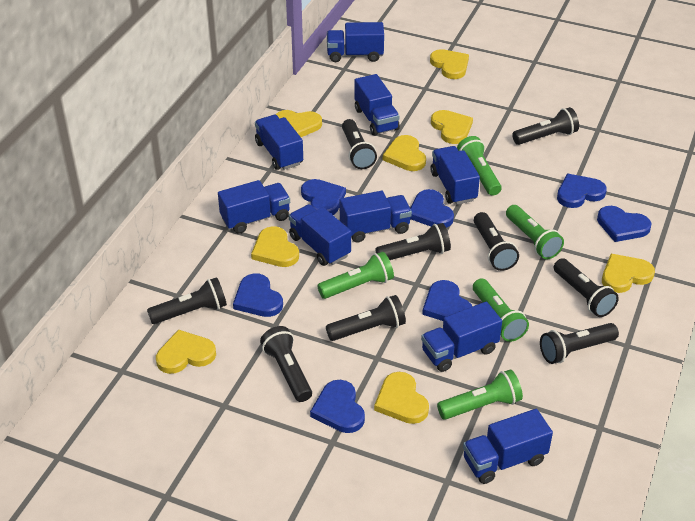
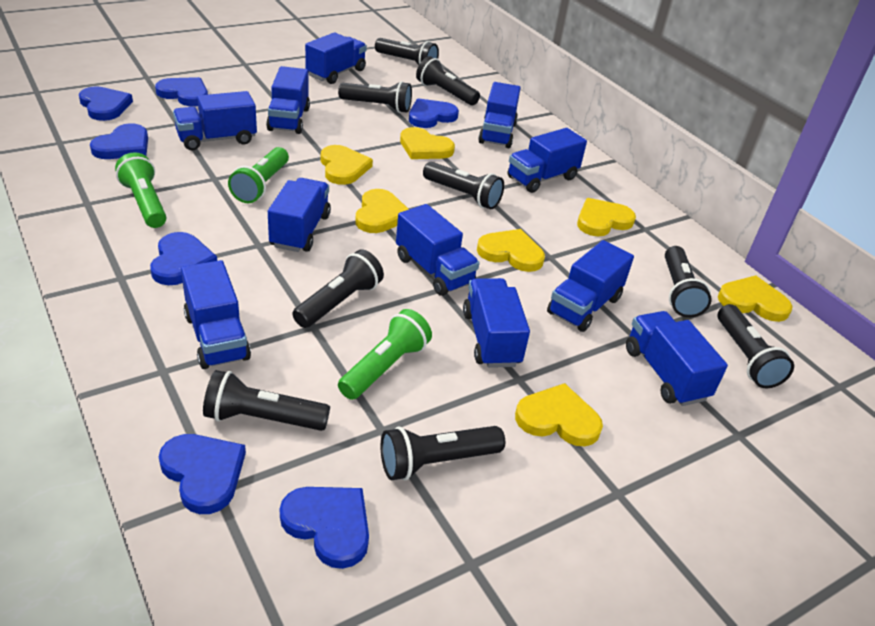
blue truck: 9 -> 11
green flashlight: 5 -> 3
yellow heart: 8 -> 7

